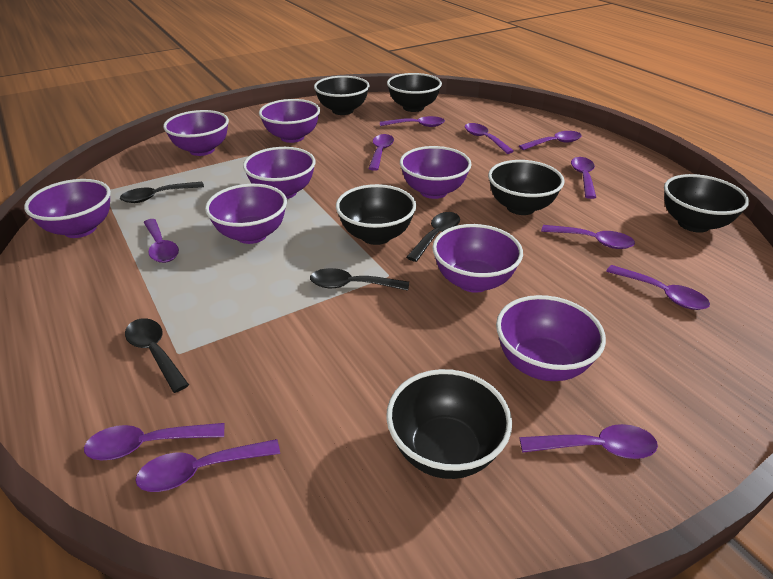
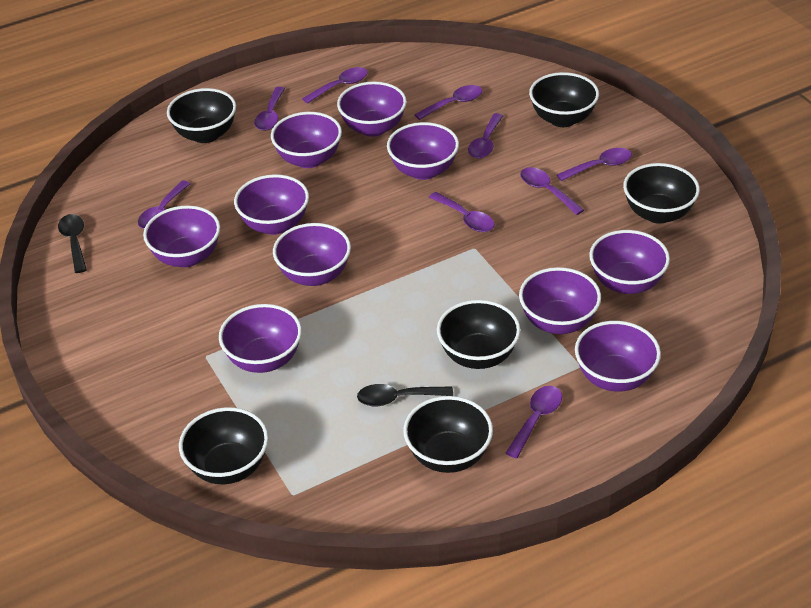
black spoon: 4 -> 2
purple bowl: 8 -> 10
purple spoon: 11 -> 9

